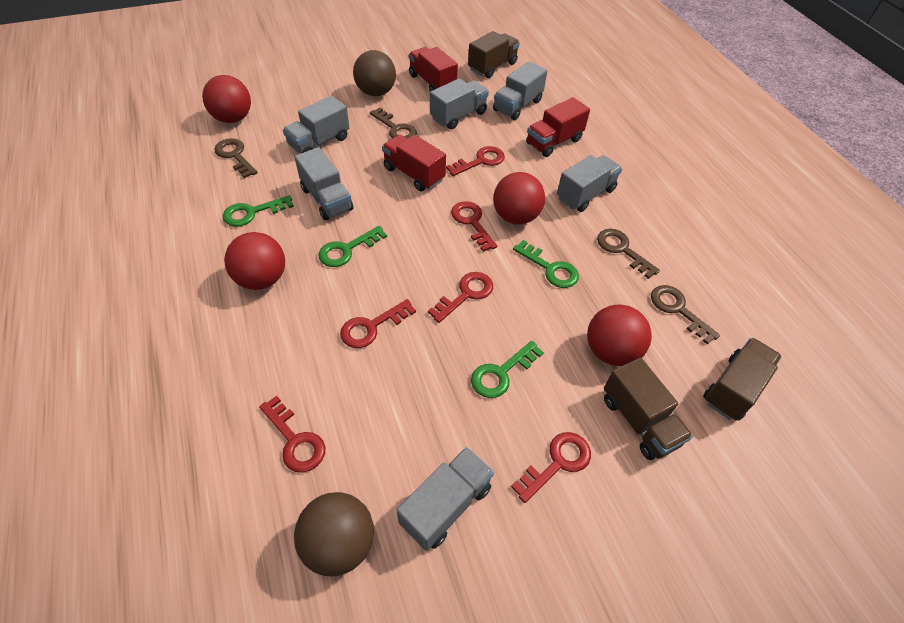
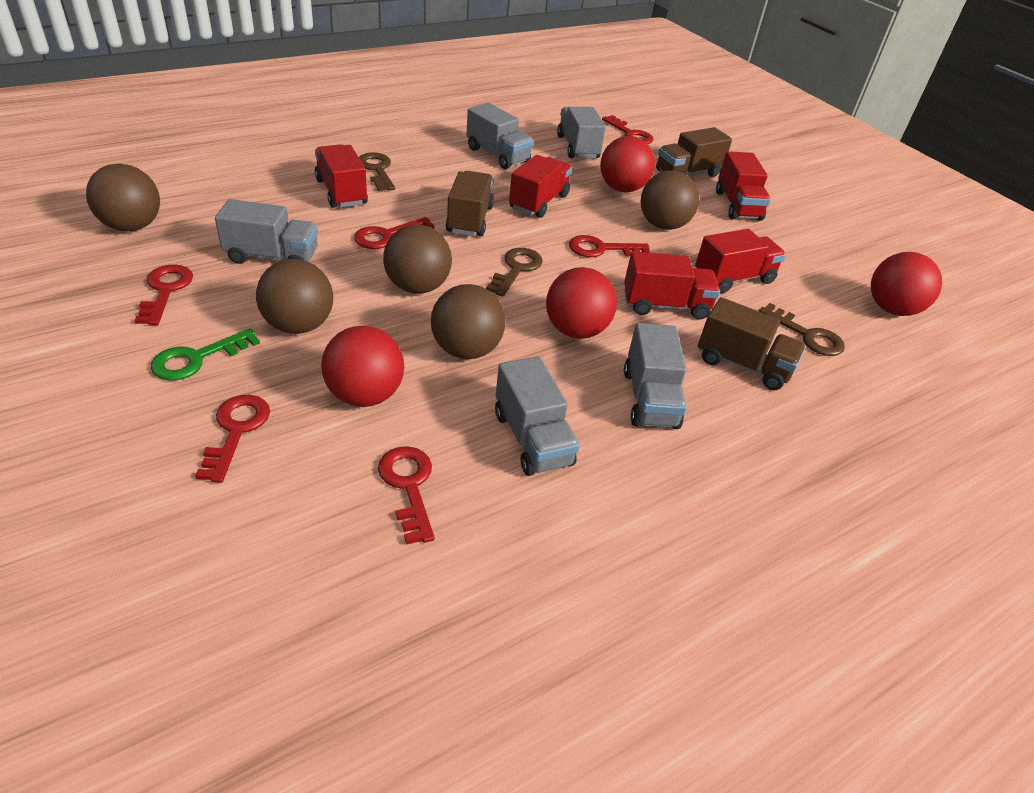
brown ball: 2 -> 5
brown key: 4 -> 3
green key: 4 -> 1
grey truck: 6 -> 5
red truck: 3 -> 5

